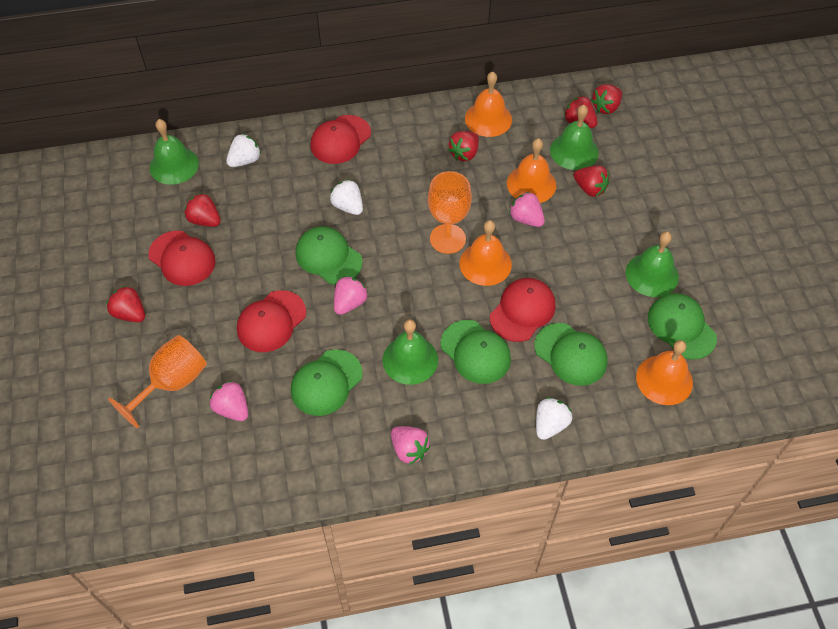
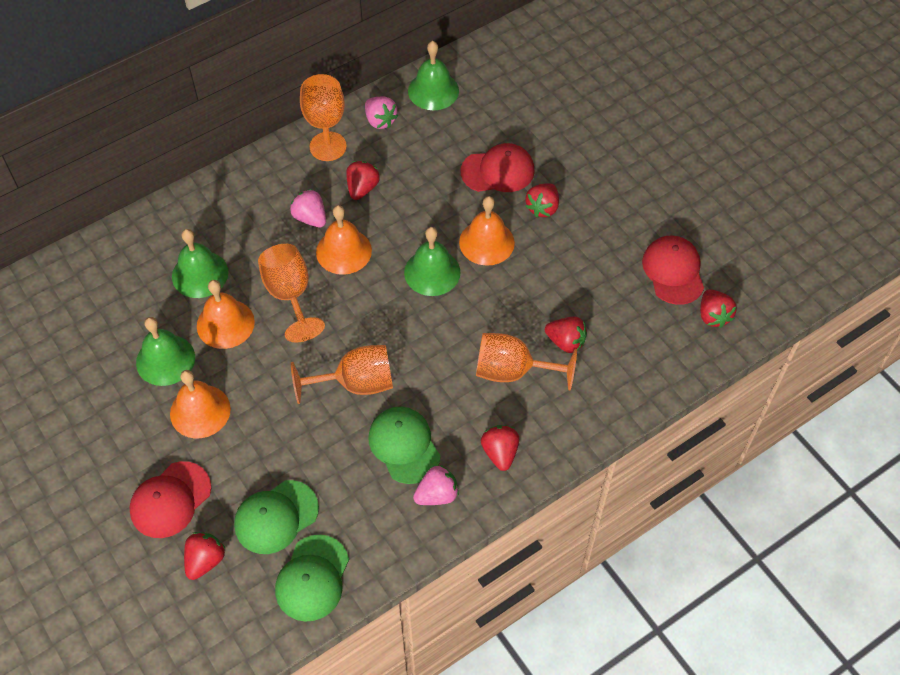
green cap: 5 -> 3
orange goblet: 2 -> 4
pink strawberry: 4 -> 3
red cap: 4 -> 3
white strawberry: 3 -> 0

